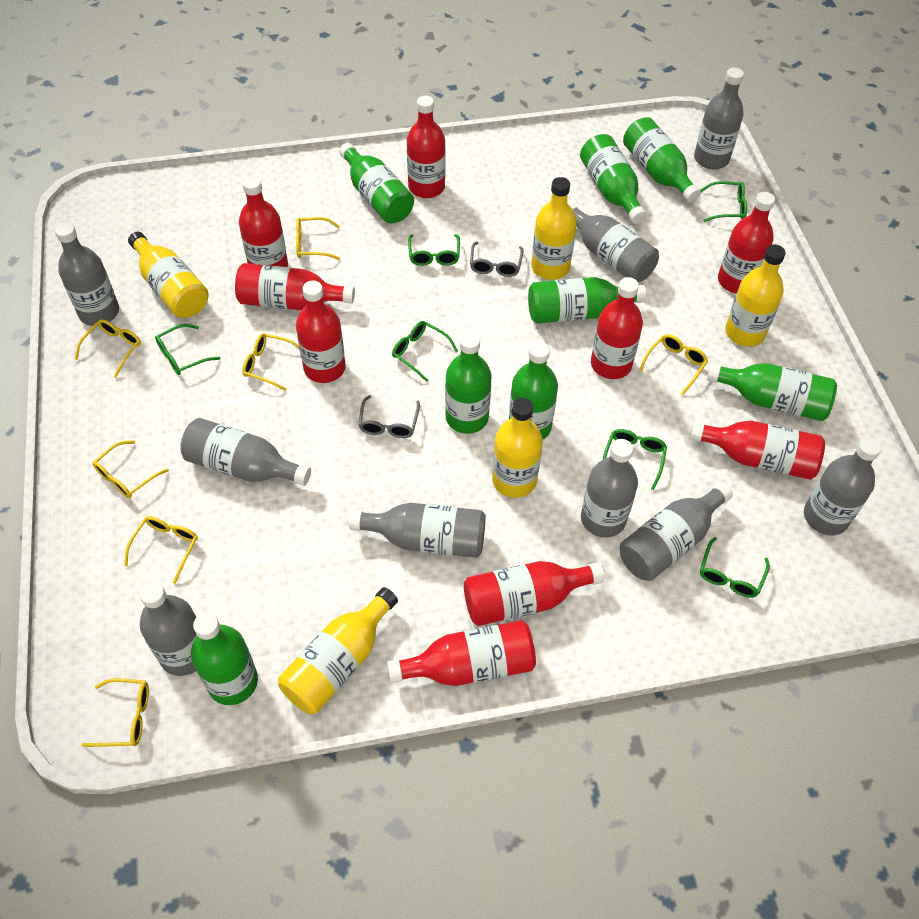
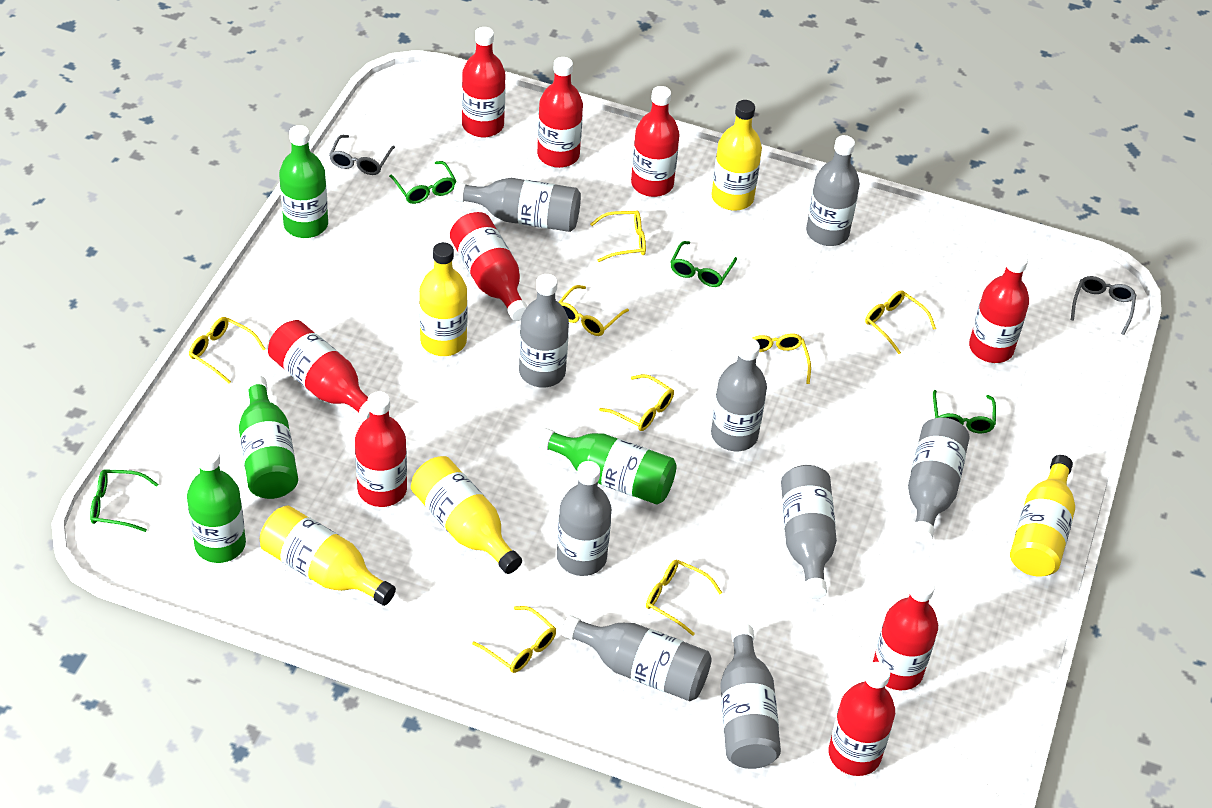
green bottle: 8 -> 4
green glasses: 6 -> 4
yellow glasses: 7 -> 8

